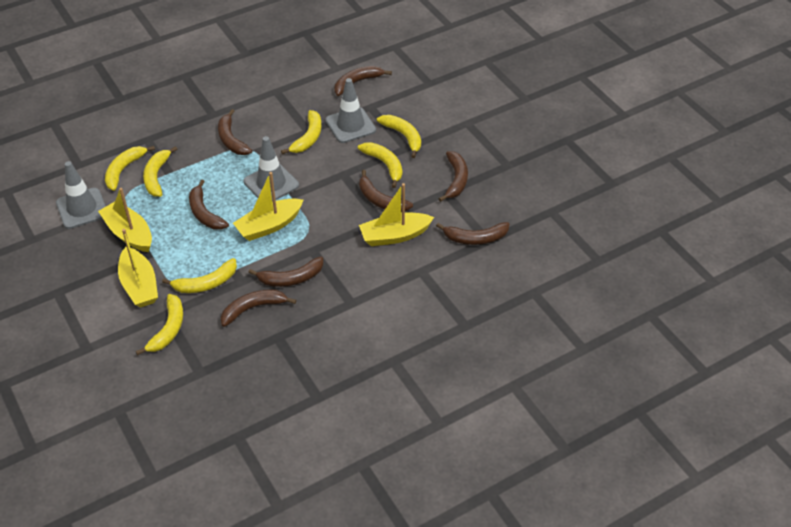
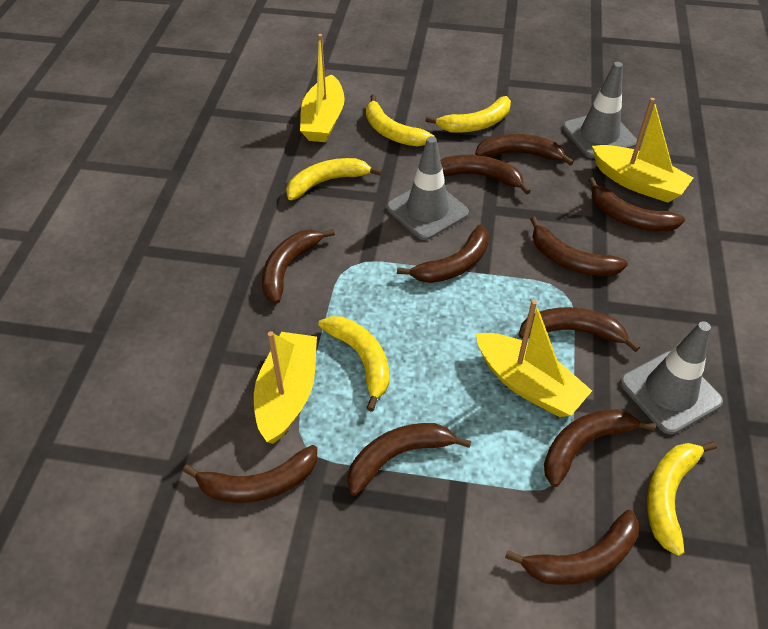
brown banana: 8 -> 11
yellow banana: 7 -> 5

